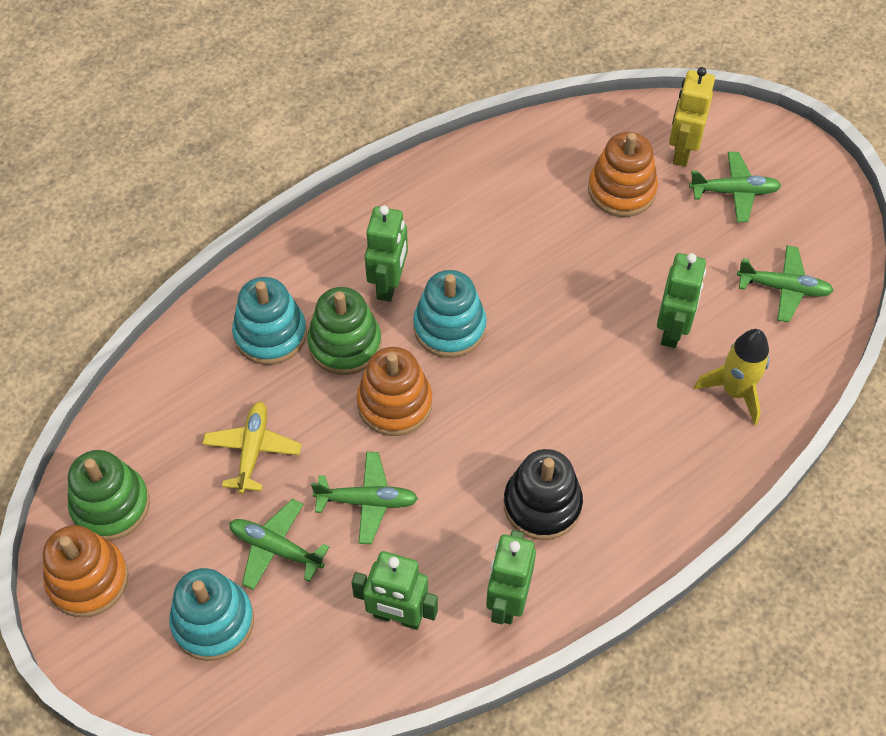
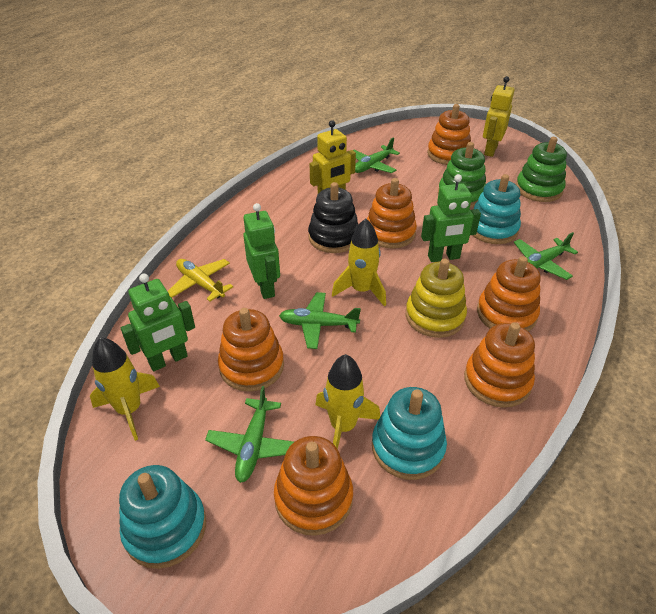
green robot: 4 -> 3
orange stacking toy: 3 -> 6
yellow robot: 1 -> 2
yellow rocket: 1 -> 3
yellow stacking toy: 0 -> 1

